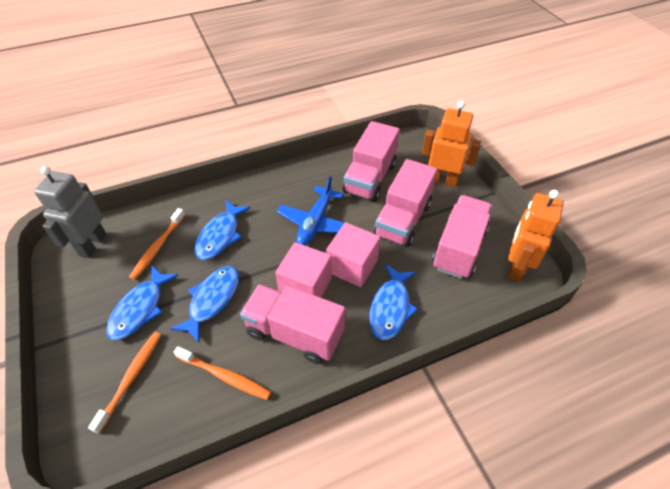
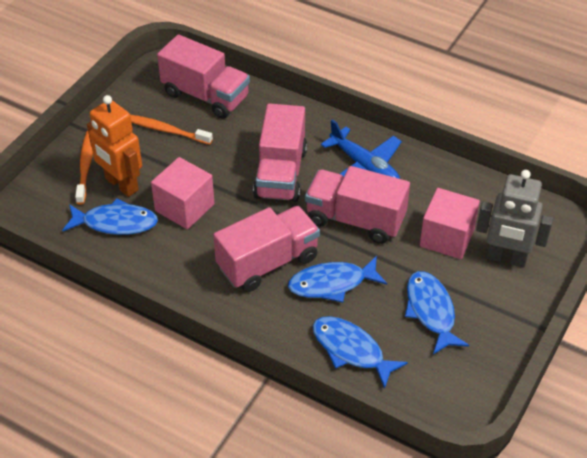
orange robot: 2 -> 1
orange toothbrush: 3 -> 2

